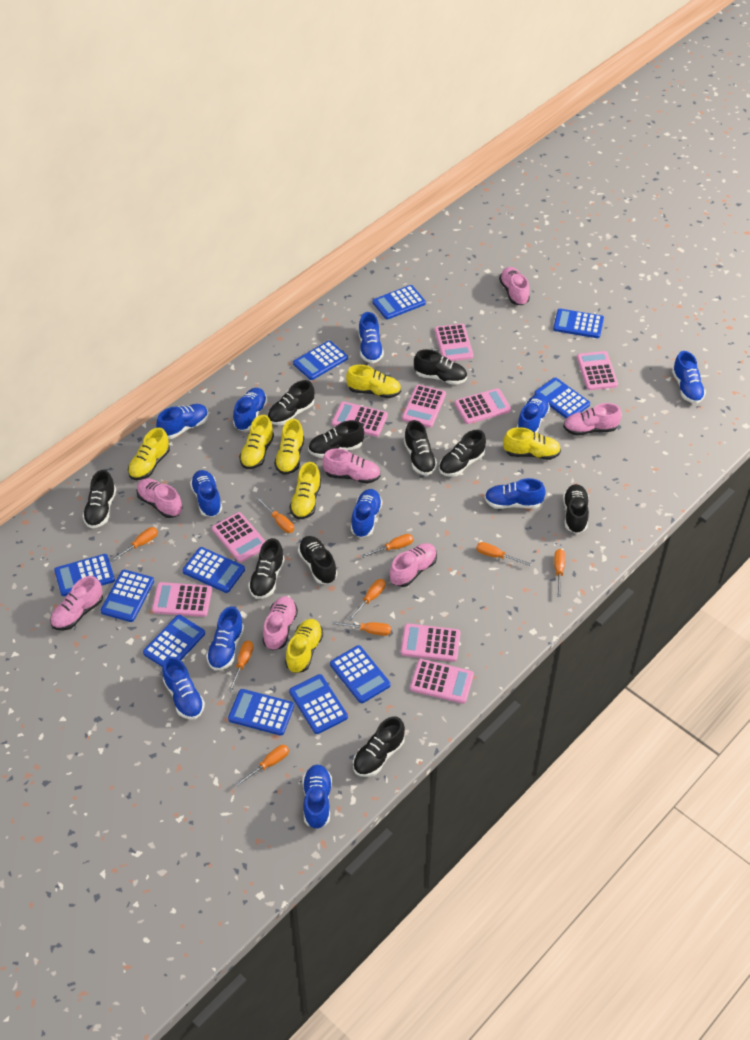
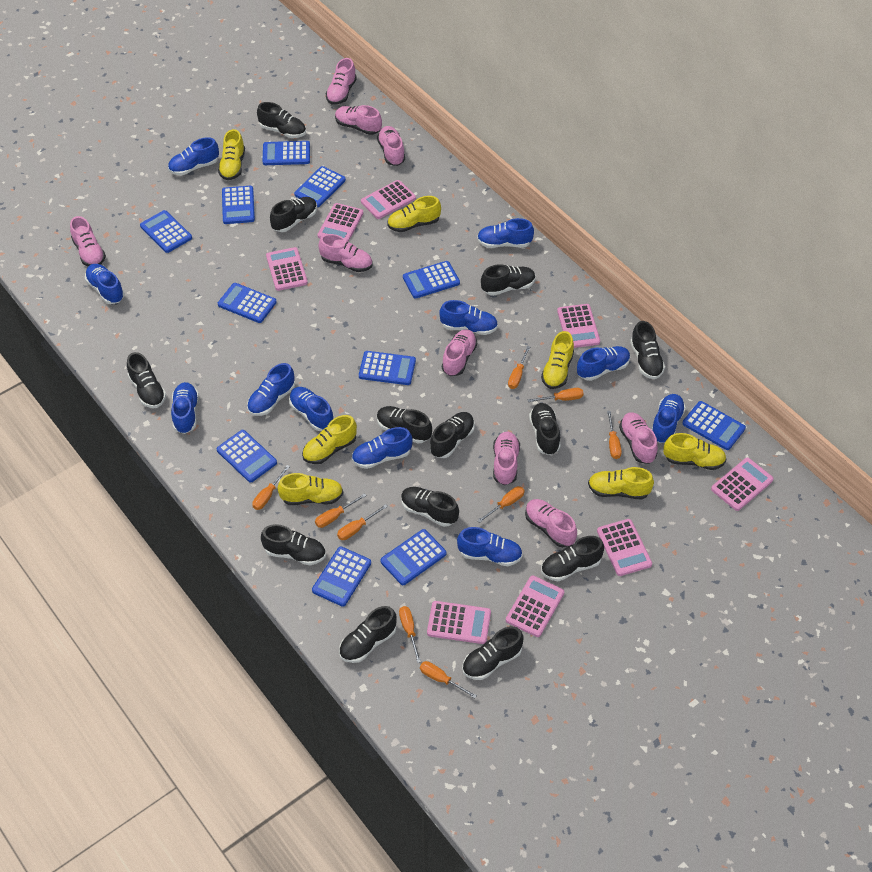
black shoe: 10 -> 13
pink calculator: 9 -> 8
pink shoe: 7 -> 9

